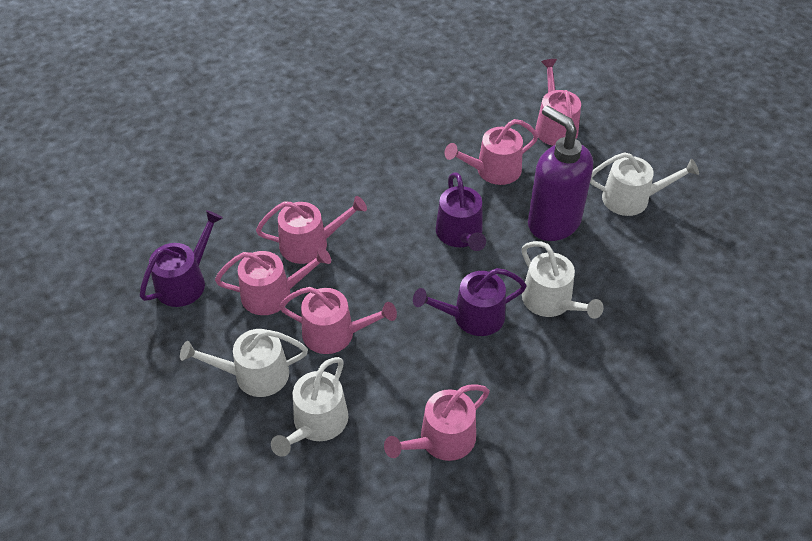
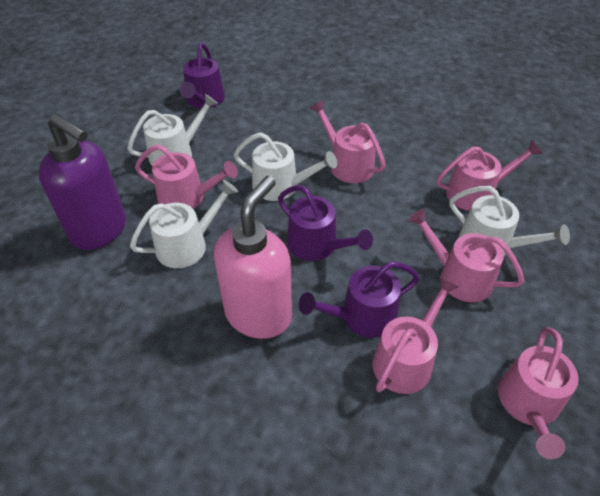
pink soap dispenser: 0 -> 1

